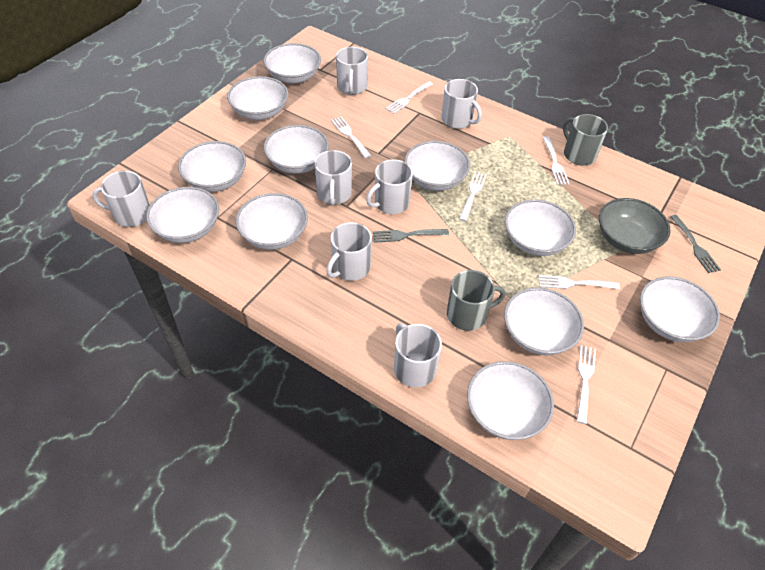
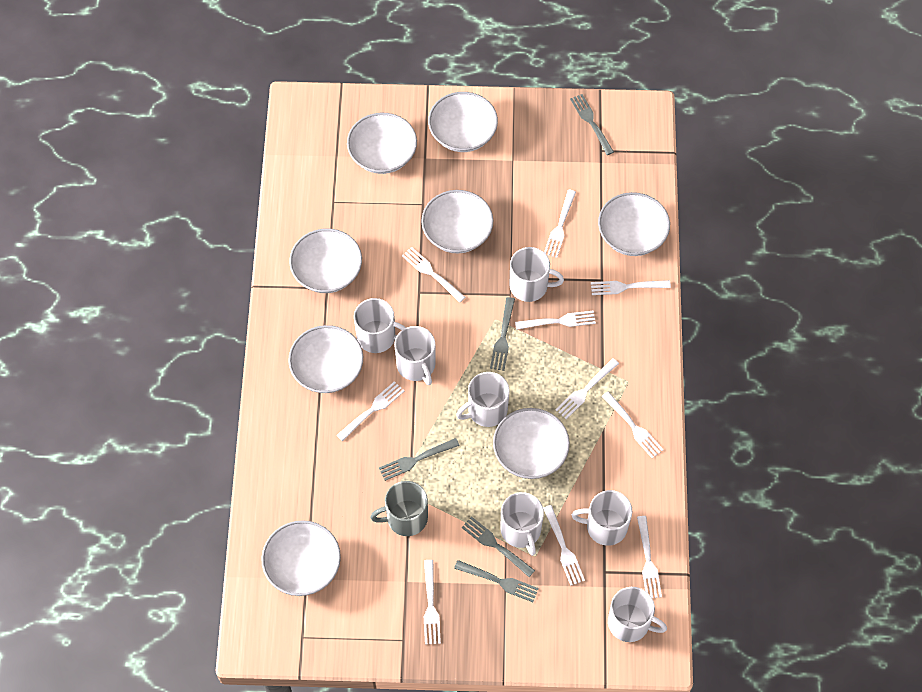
grey bowl: 1 -> 0
grey fork: 2 -> 5
grey mug: 2 -> 1
white bowl: 11 -> 8
white fork: 6 -> 10

